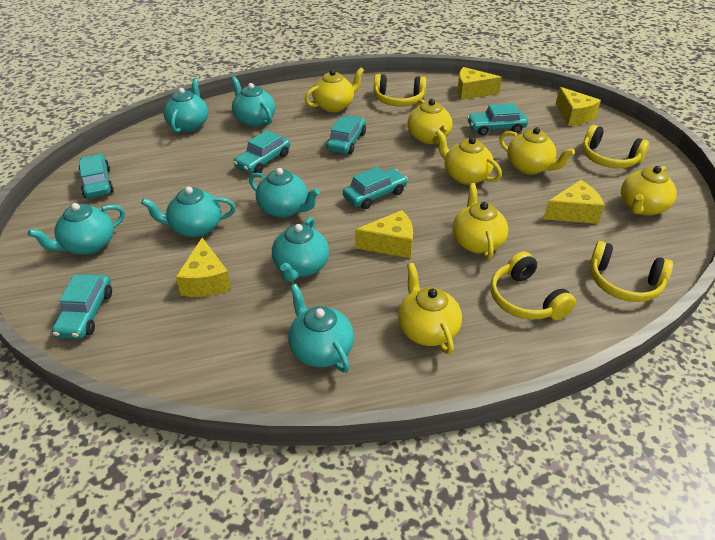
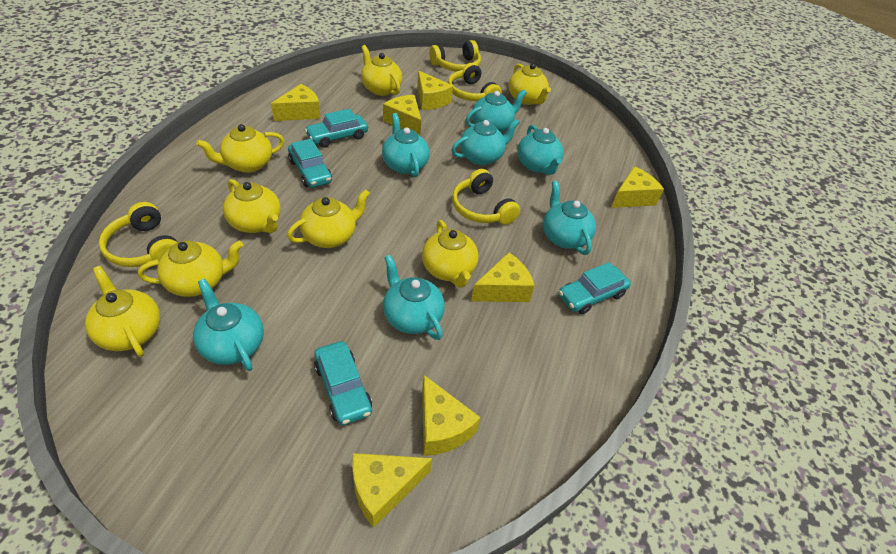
turquoise car: 6 -> 4
yellow cheese: 5 -> 7
yellow teapot: 7 -> 8

